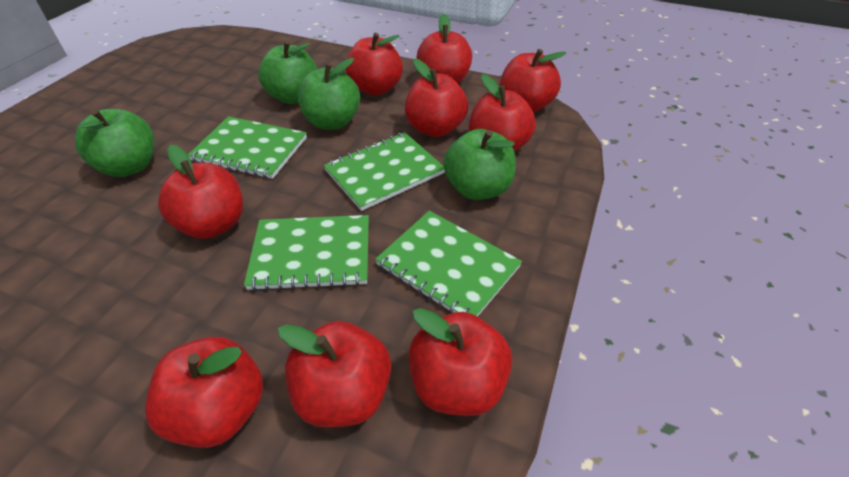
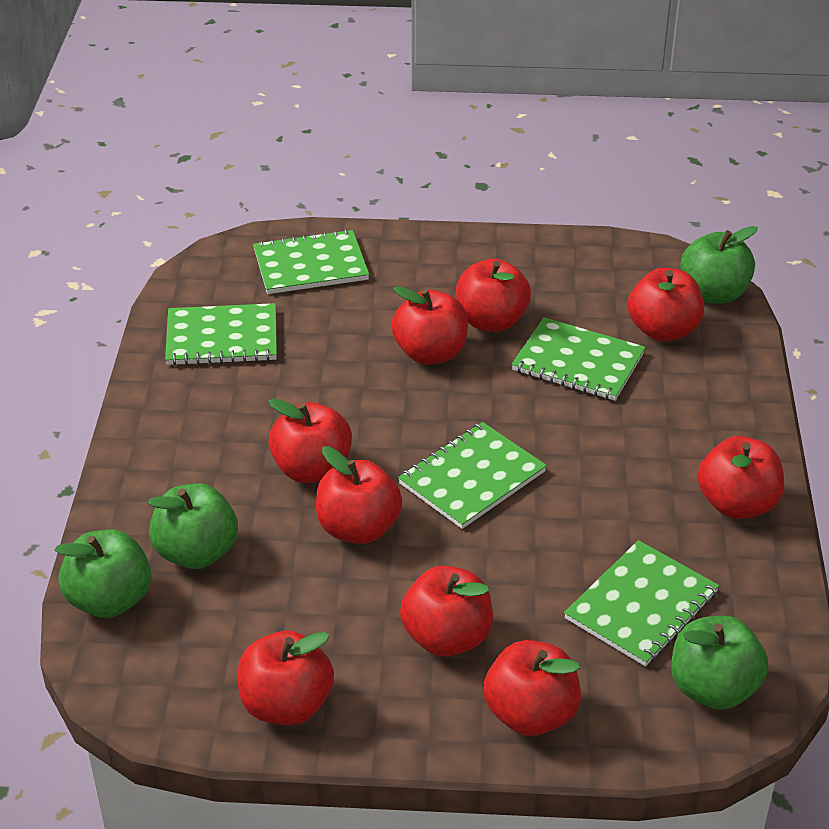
green notebook: 4 -> 5

